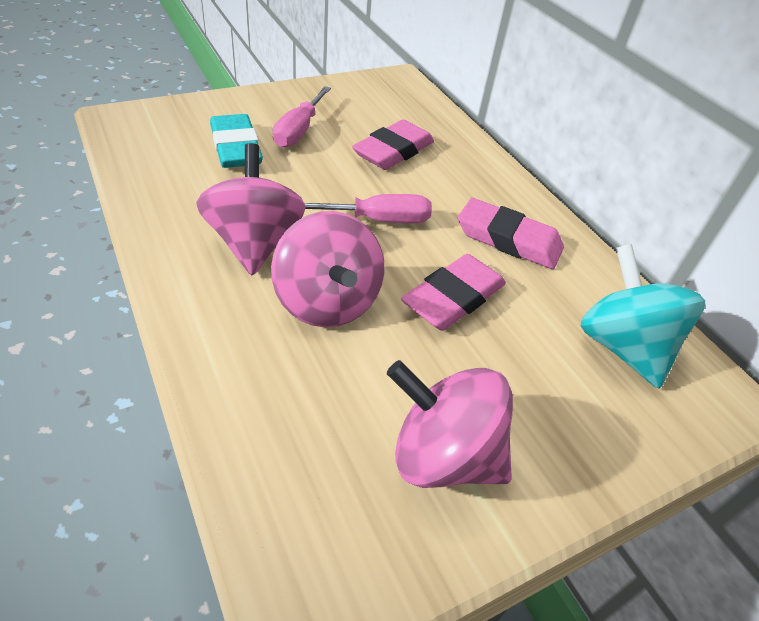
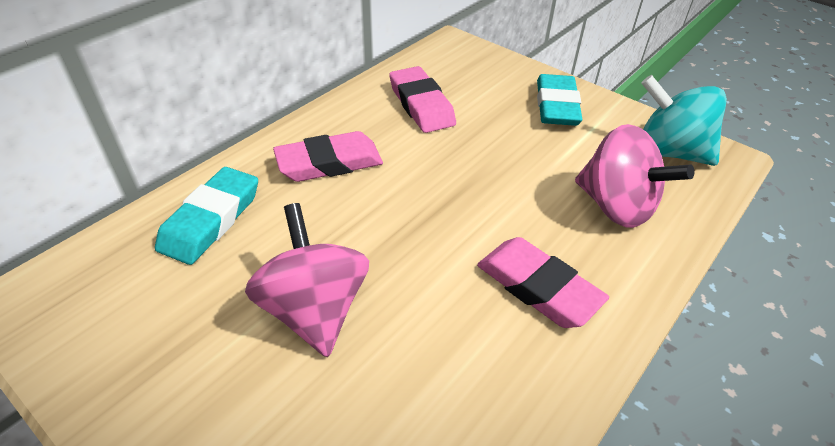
pink screwdriver: 2 -> 0
pink spinning top: 3 -> 2
turquoise eraser: 1 -> 2

